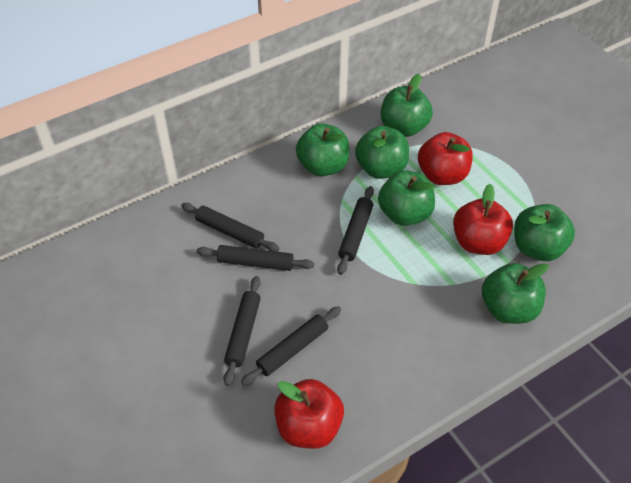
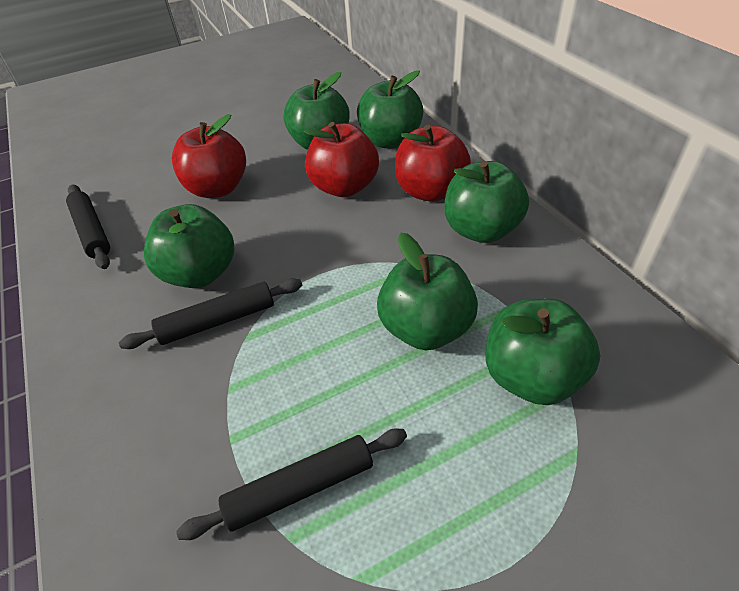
black rolling pin: 5 -> 3

